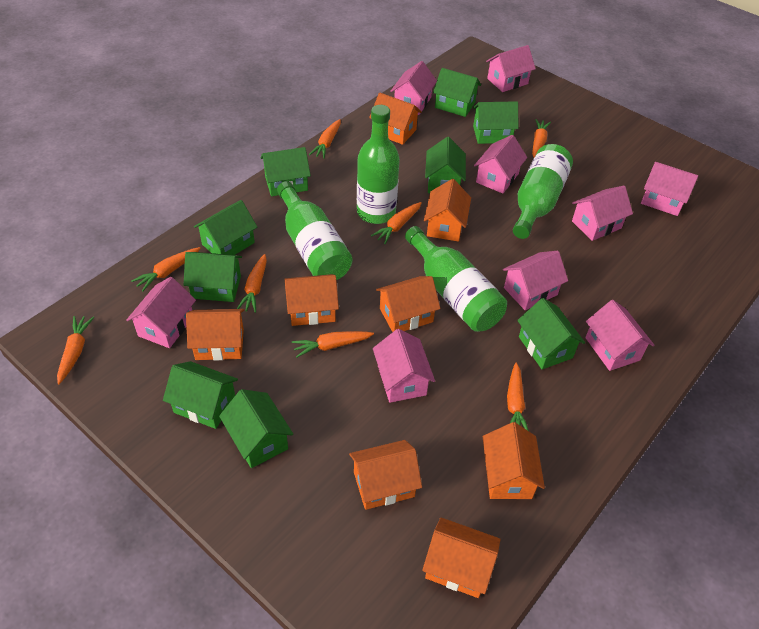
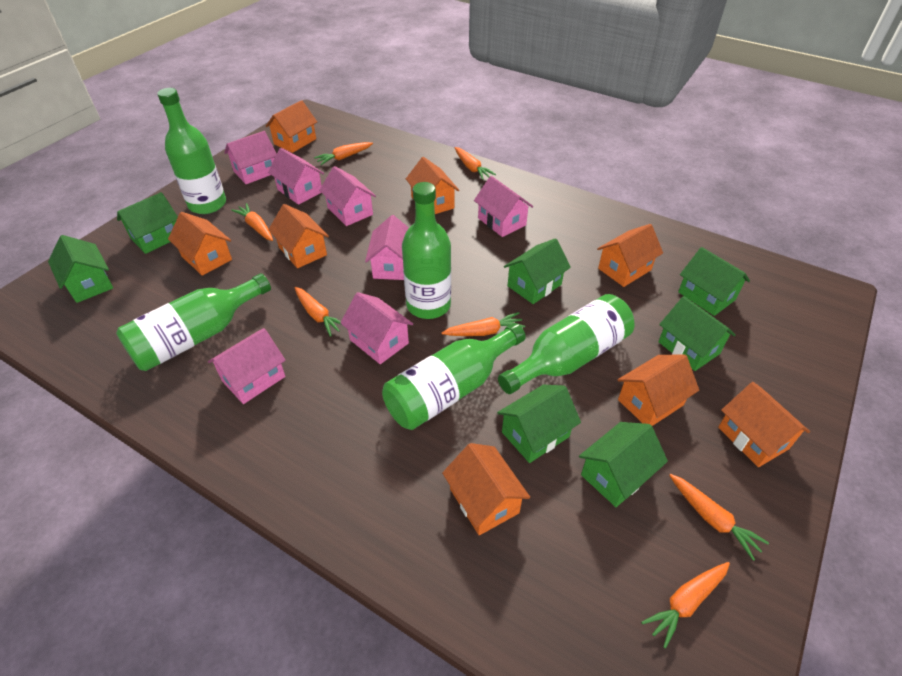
green bottle: 4 -> 5
green house: 9 -> 7
orange carrot: 8 -> 7
pink house: 9 -> 7

